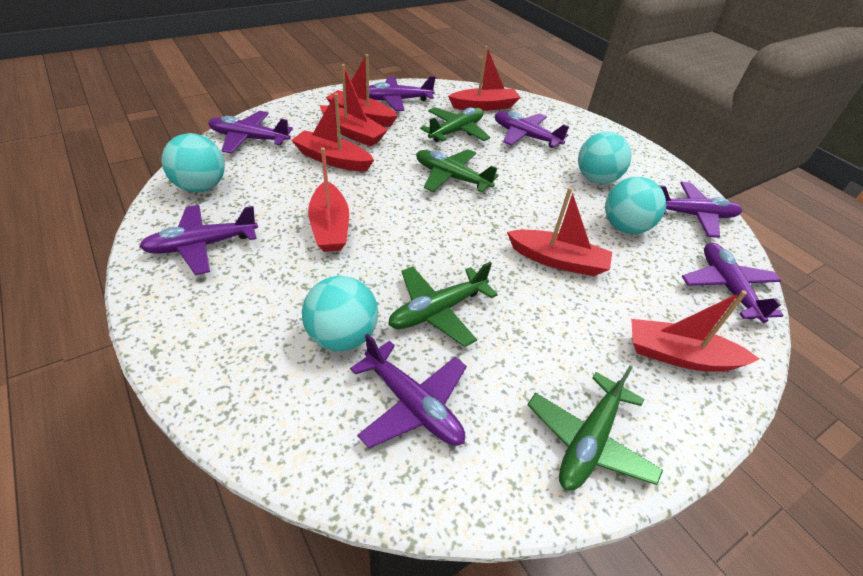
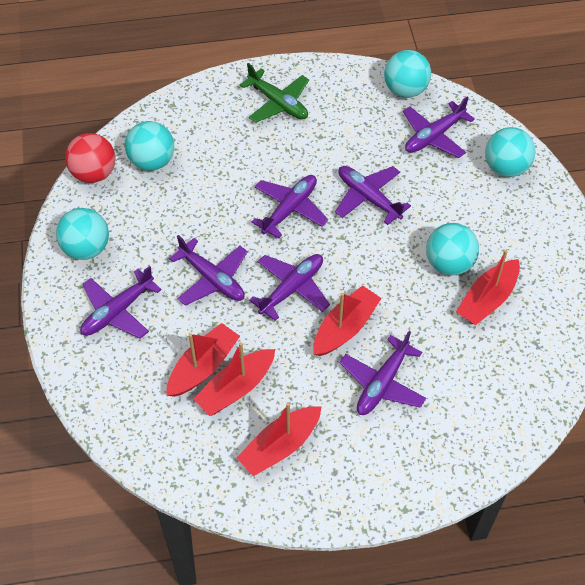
green plane: 4 -> 1
red ball: 0 -> 1
red boat: 7 -> 5
turquoise ball: 4 -> 5

